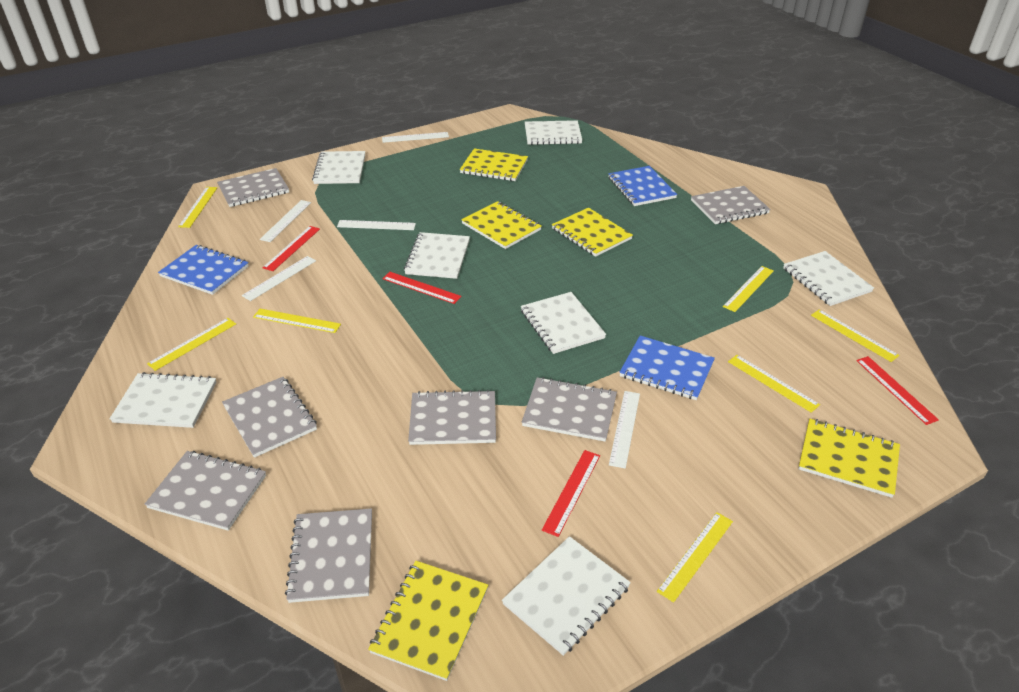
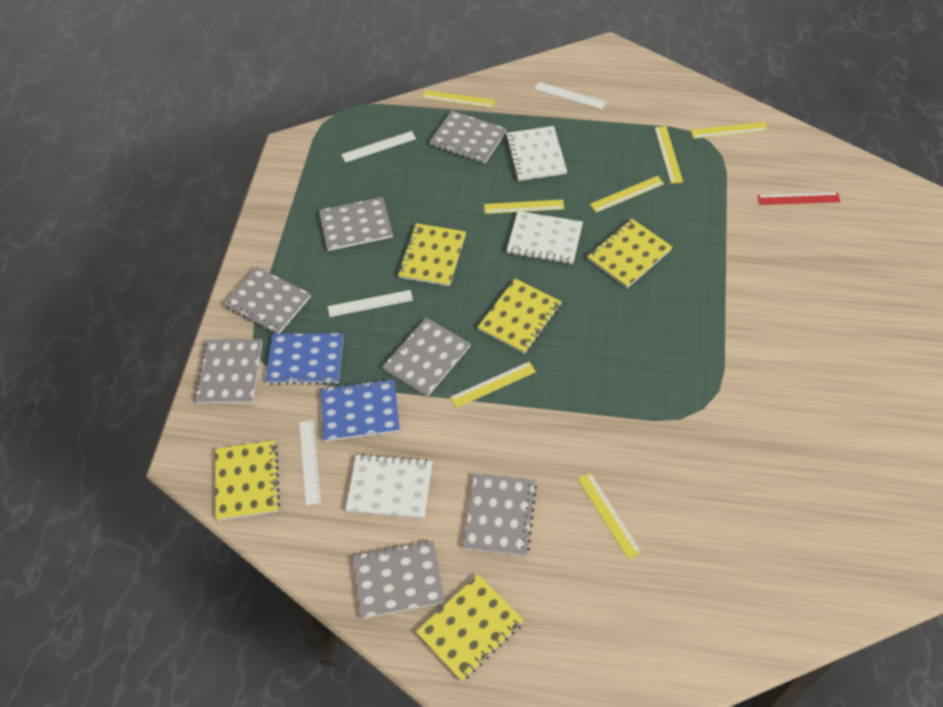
blue notebook: 3 -> 2
red ruler: 4 -> 1
white notebook: 7 -> 3
white ruler: 5 -> 4

